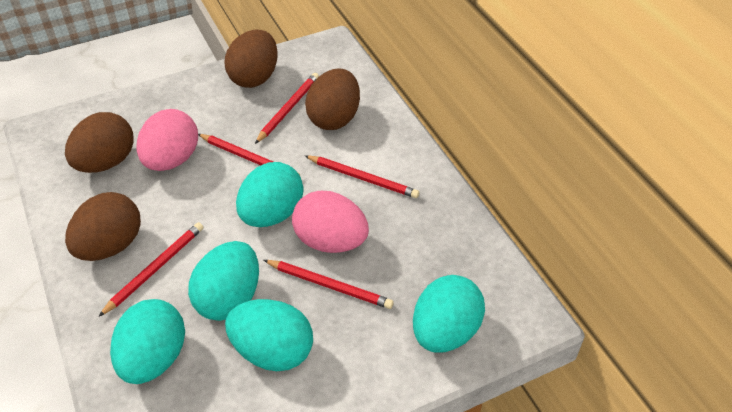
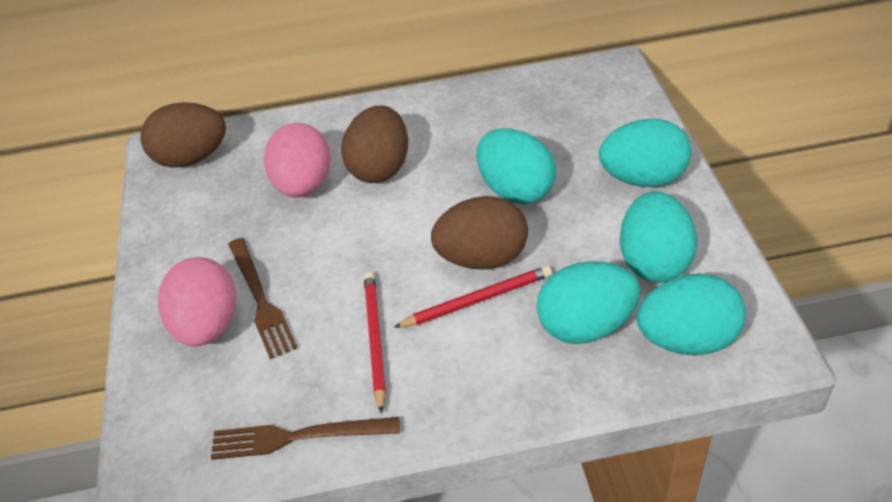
brown egg: 4 -> 3
brown fork: 0 -> 2
red pencil: 5 -> 2

